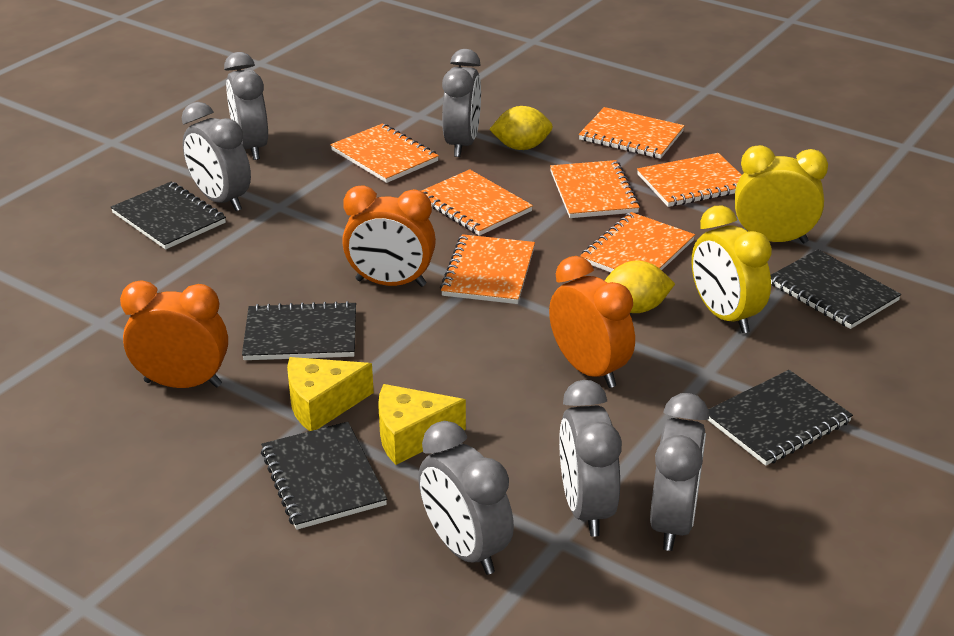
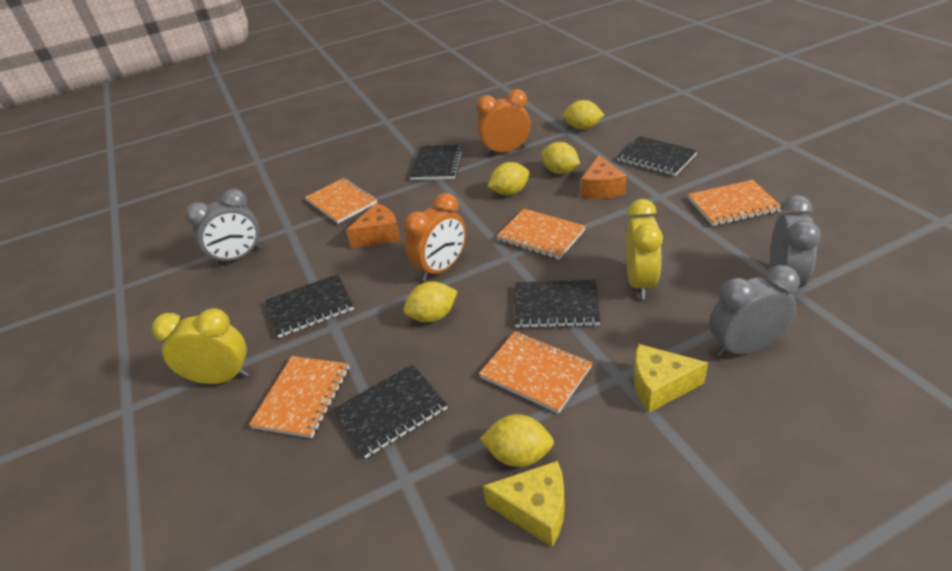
grey clock: 6 -> 3
orange cheese: 0 -> 2
orange clock: 3 -> 2
orange notebook: 7 -> 5
yellow lemon: 2 -> 5

